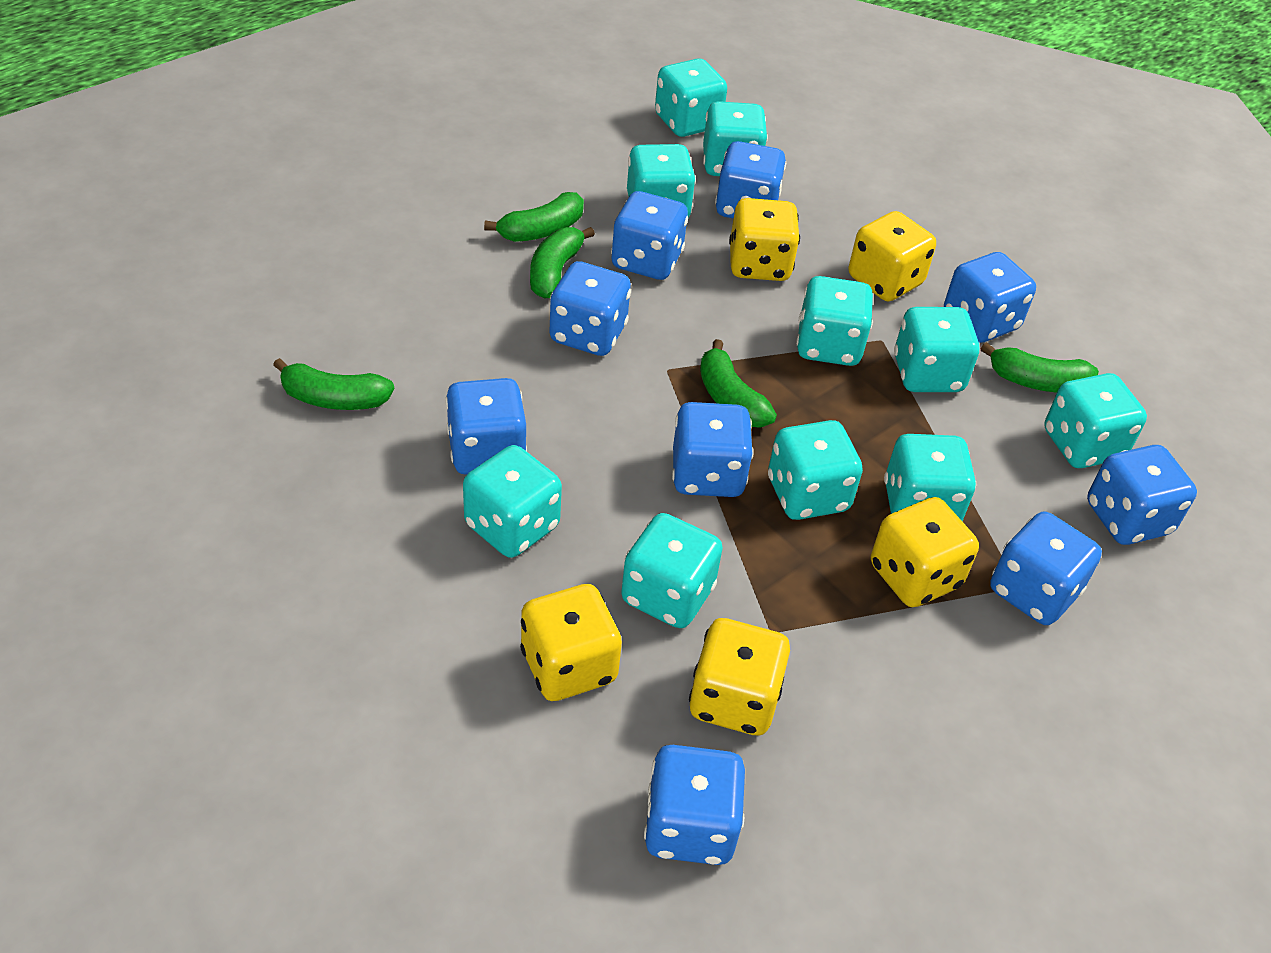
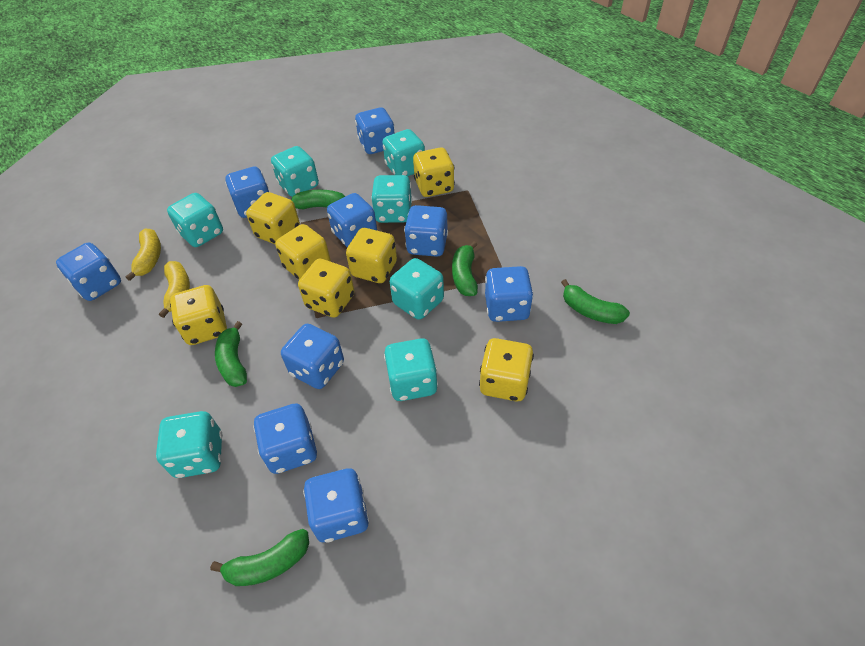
turquoise dice: 10 -> 7
yellow banana: 0 -> 2
yellow dice: 5 -> 7

